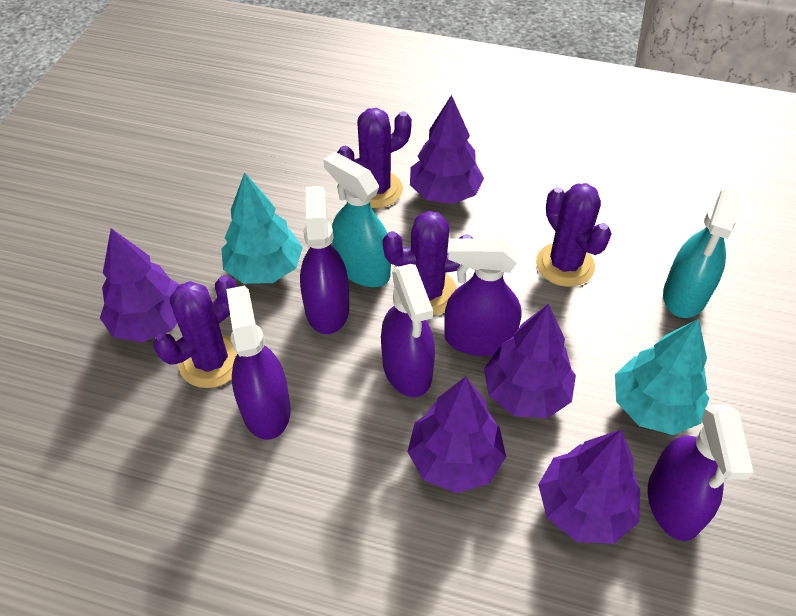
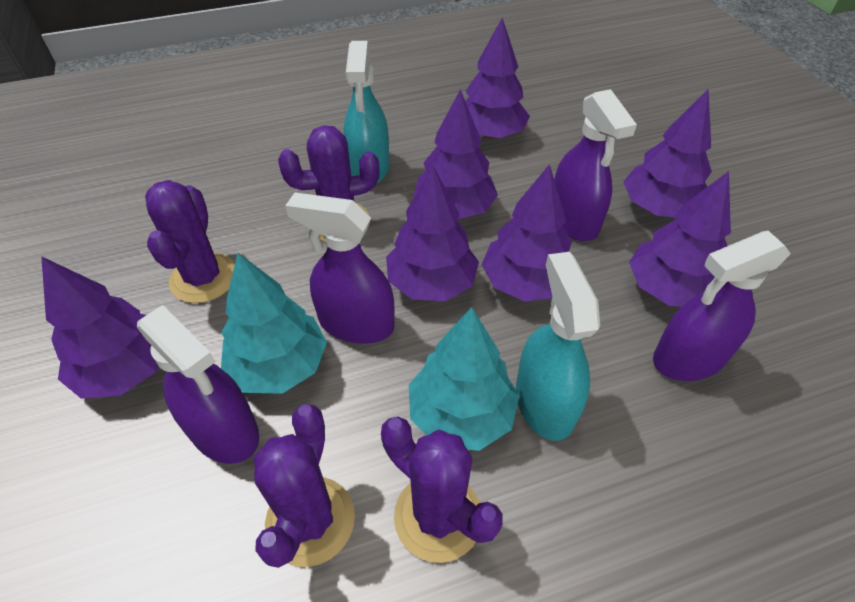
purple spray bottle: 5 -> 4
purple tree: 5 -> 7

